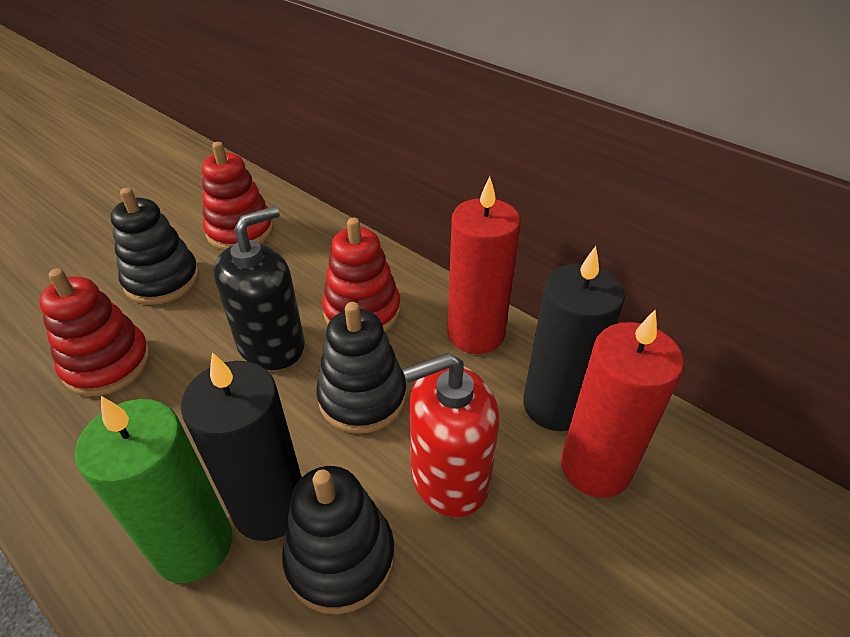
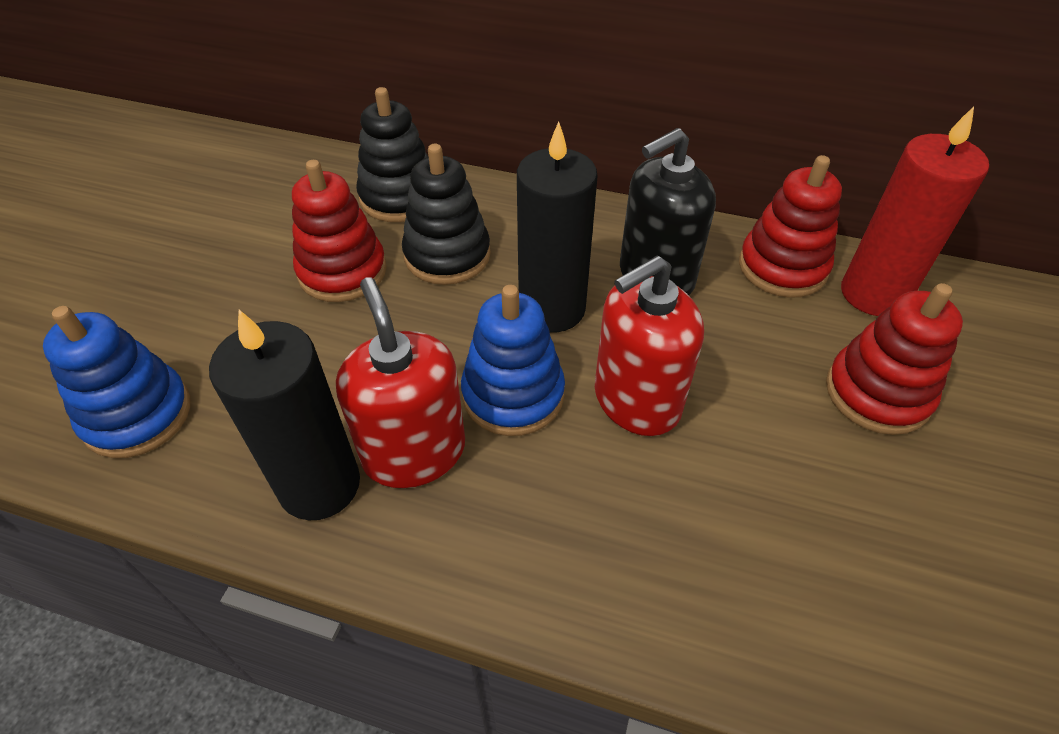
black stacking toy: 3 -> 2
blue stacking toy: 0 -> 2
green candle: 1 -> 0
red candle: 2 -> 1
red soap dispenser: 1 -> 2

